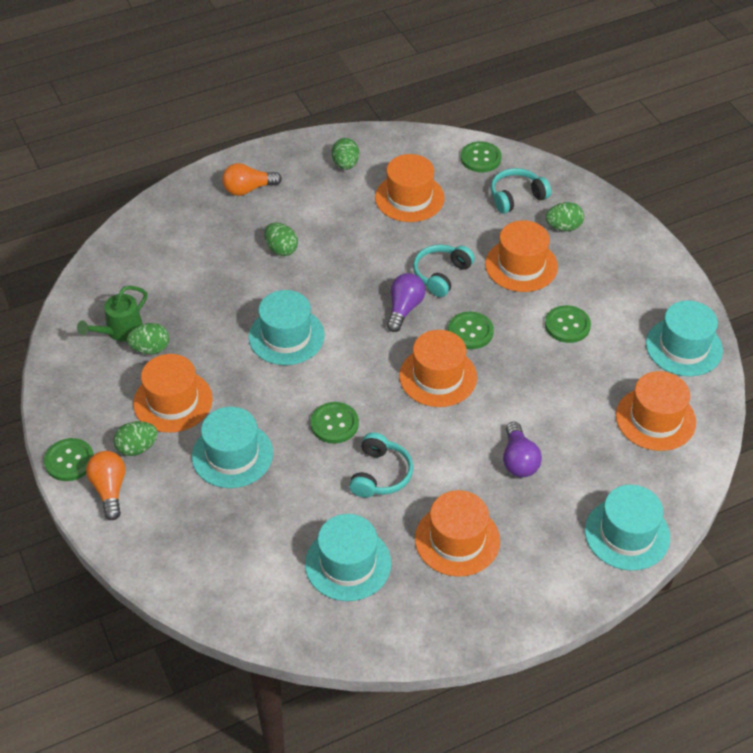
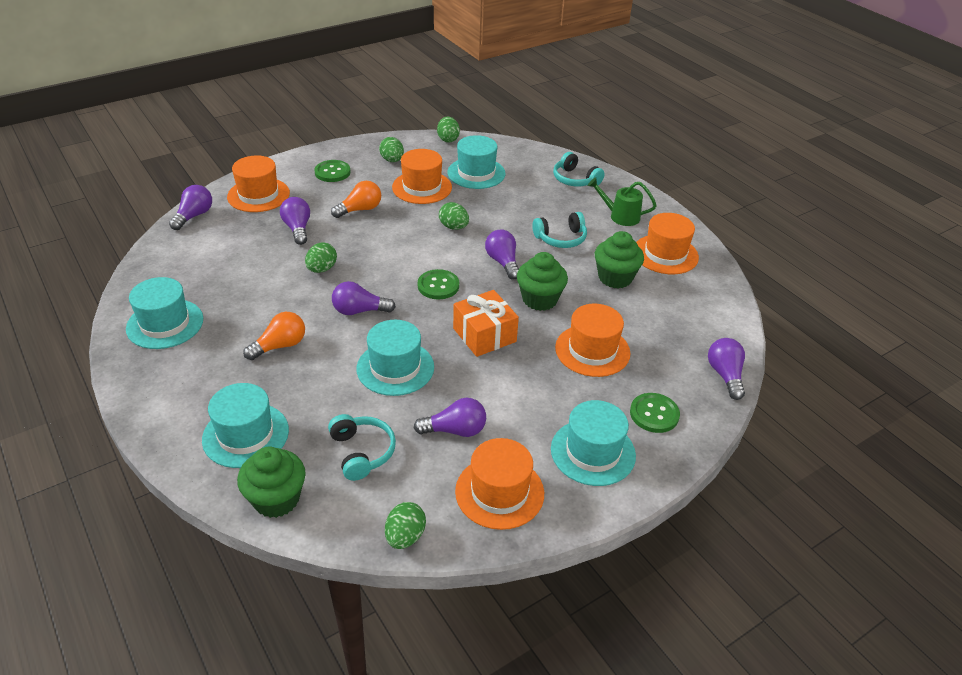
green button: 5 -> 3
green cupcake: 0 -> 3
orange gift: 0 -> 1
orange hat: 6 -> 5
purple light bulb: 2 -> 6

